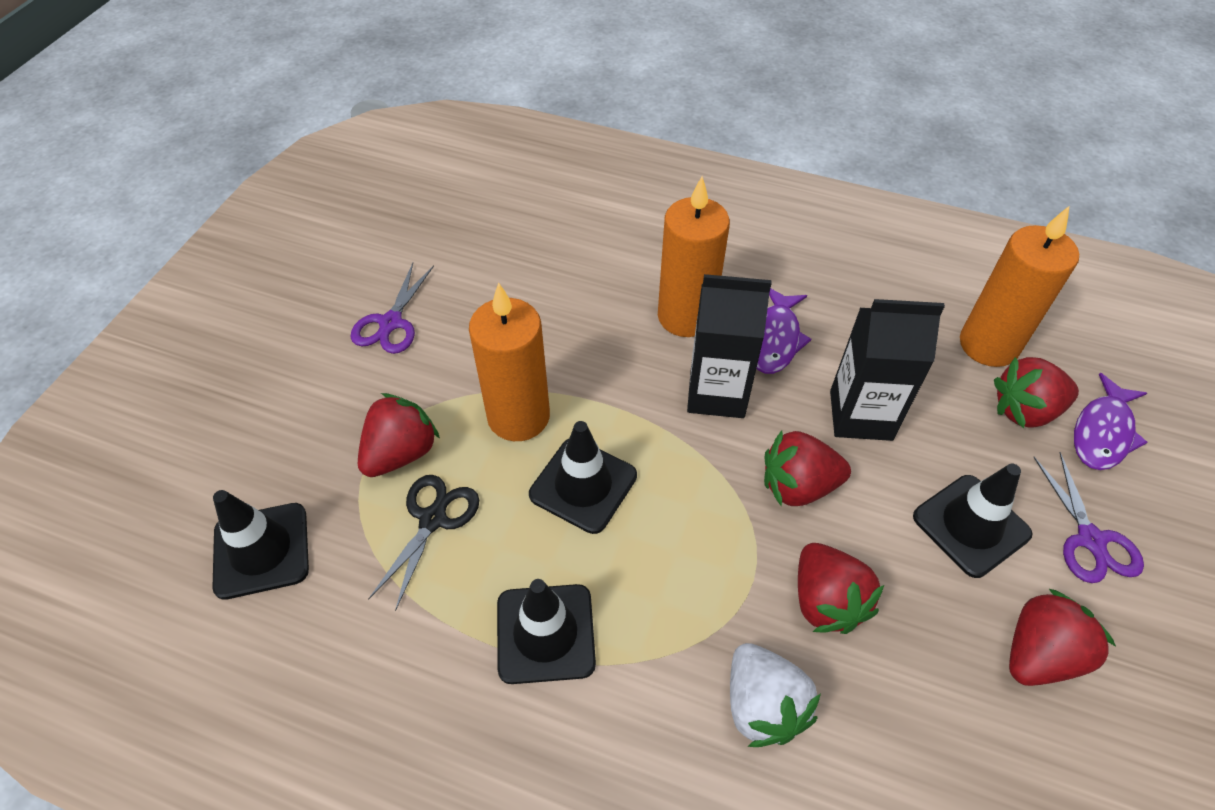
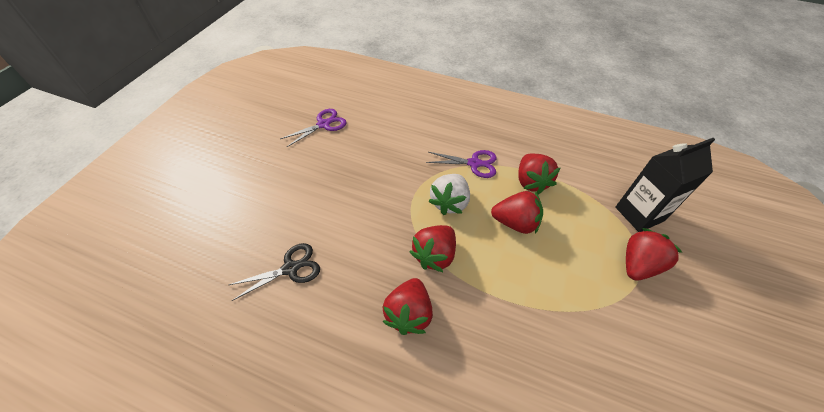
black carton: 2 -> 1
black traffic cone: 4 -> 0
orange candle: 3 -> 0
purple fish: 2 -> 0

